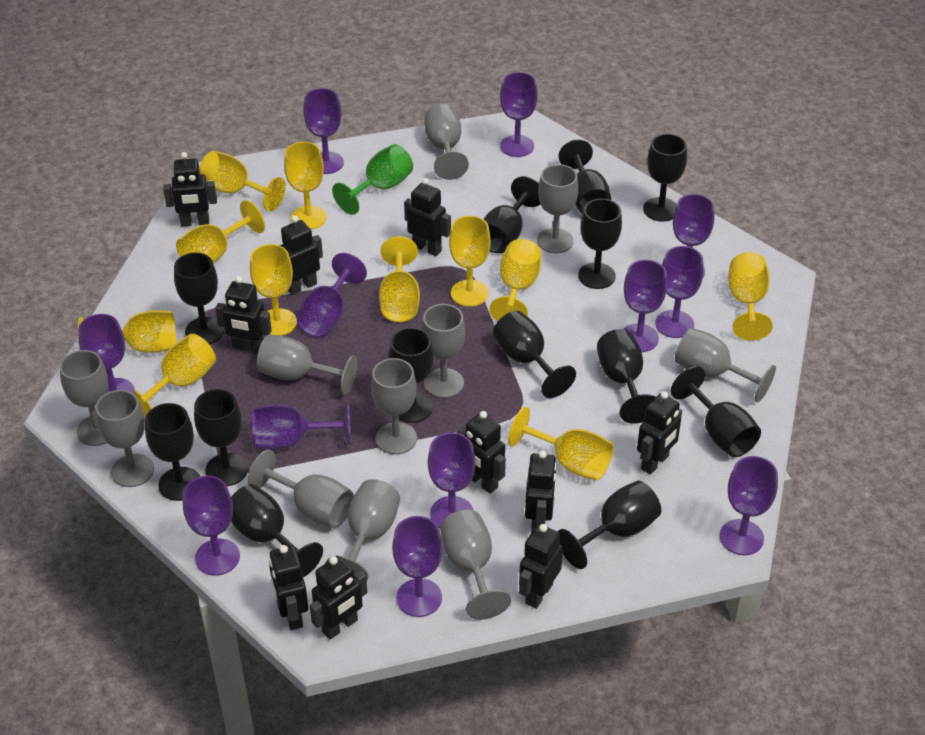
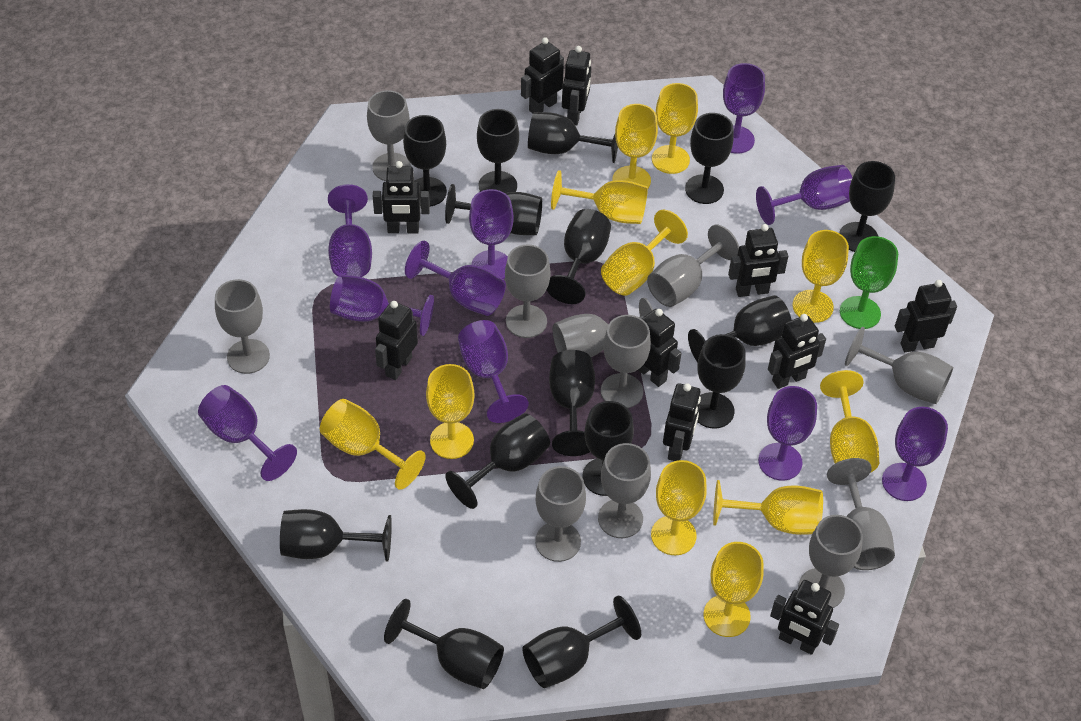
black goblet: 13 -> 15
purple goblet: 12 -> 10

